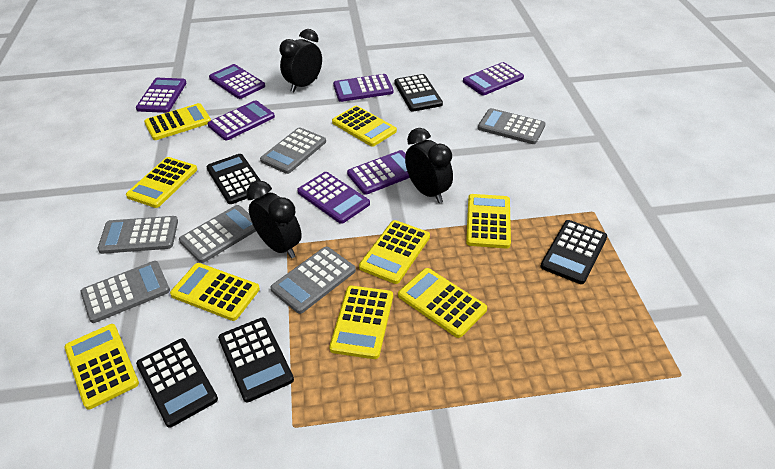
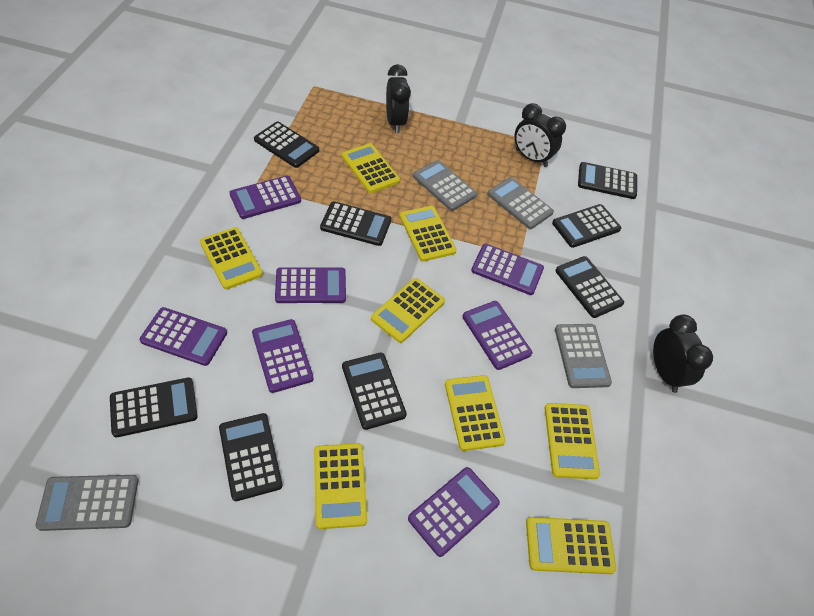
black calculator: 5 -> 8
grey calculator: 6 -> 4
yellow calculator: 9 -> 8

